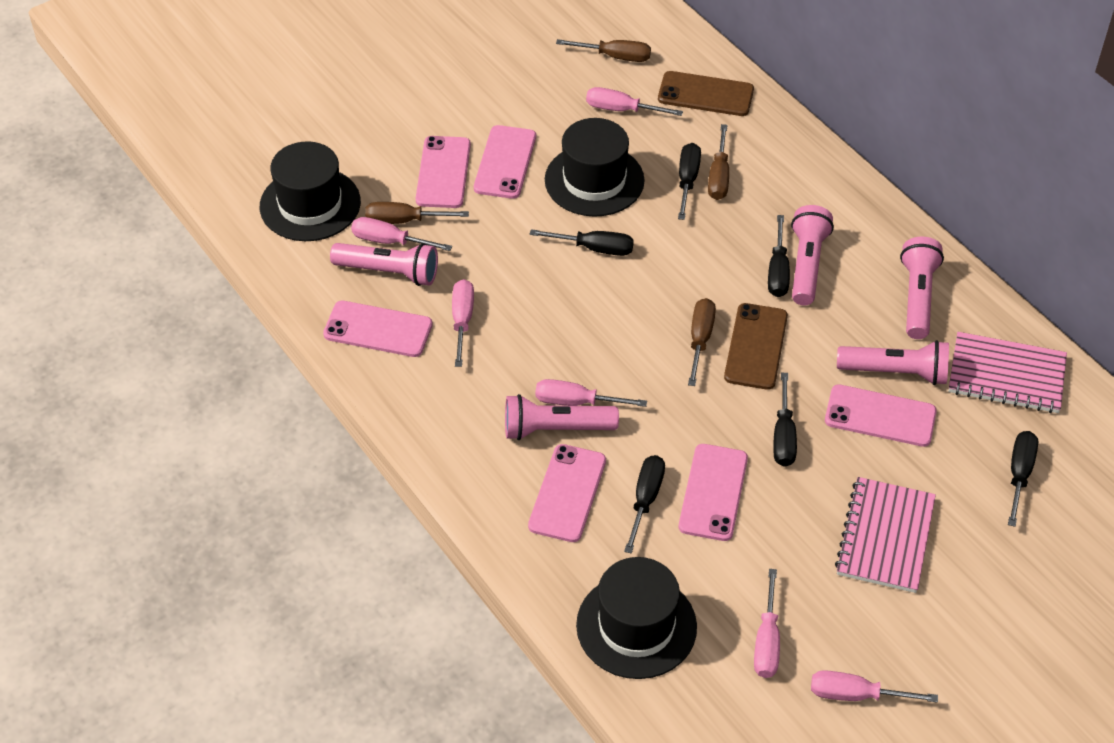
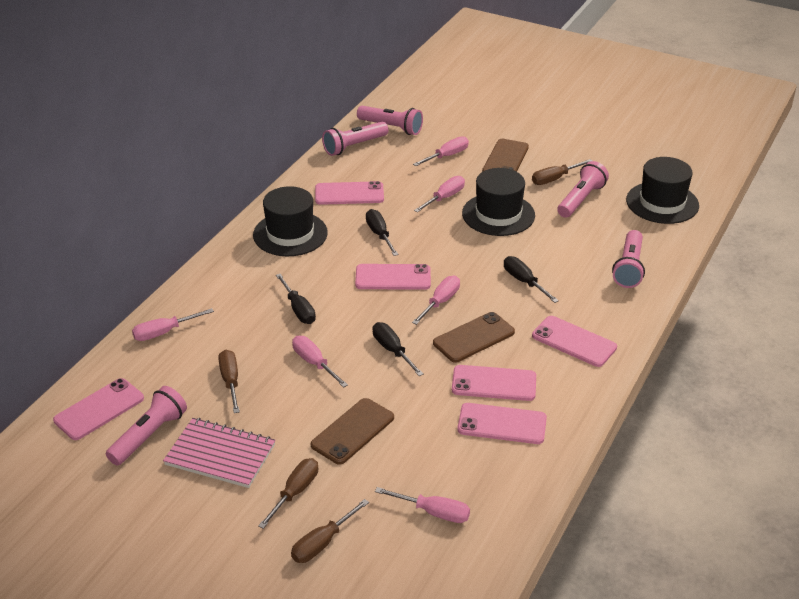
black screwdriver: 6 -> 4
brown phone: 2 -> 3
pink notebook: 2 -> 1

